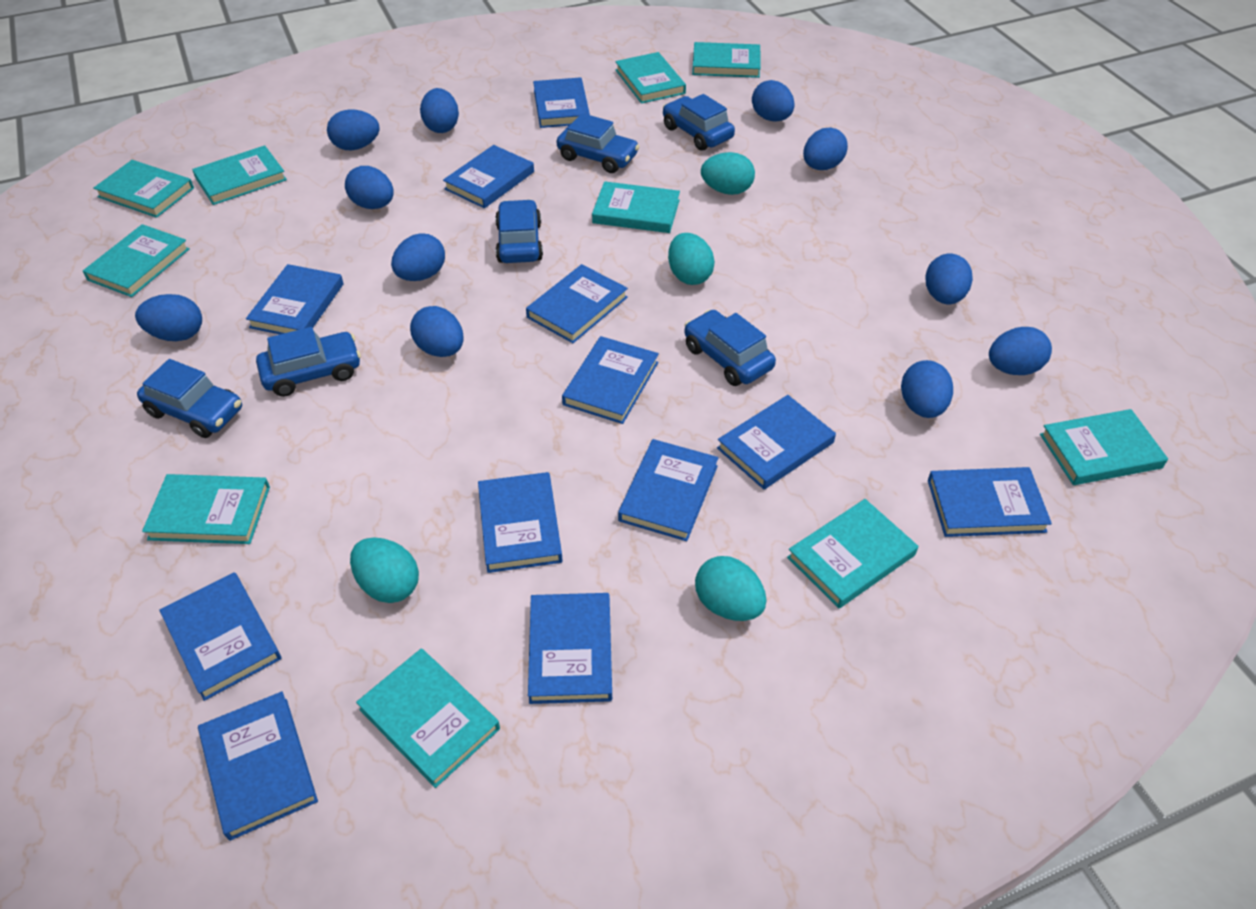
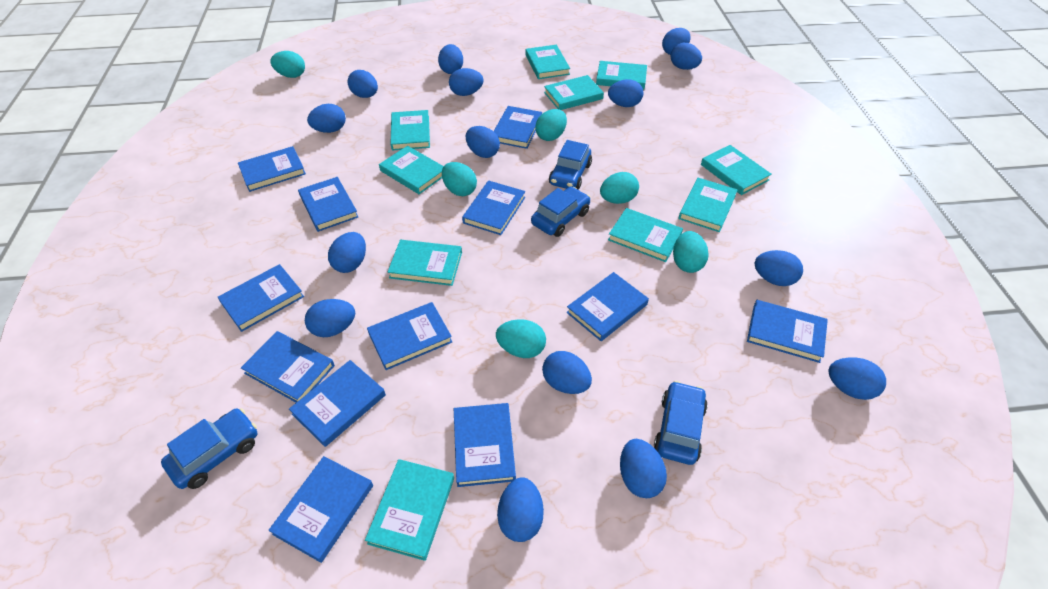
blue car: 6 -> 4
blue egg: 11 -> 15
turquoise egg: 4 -> 6

